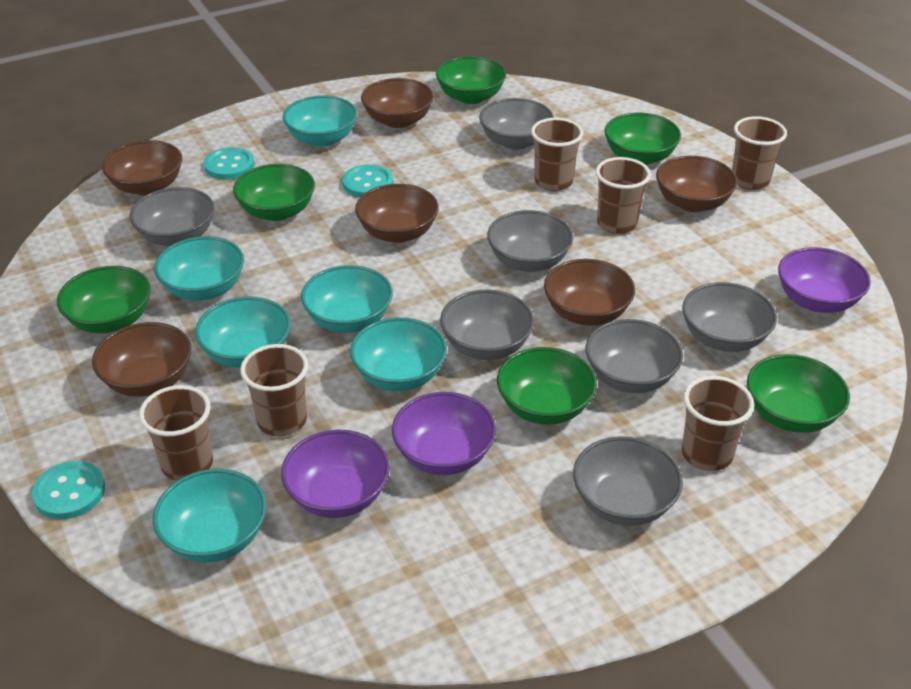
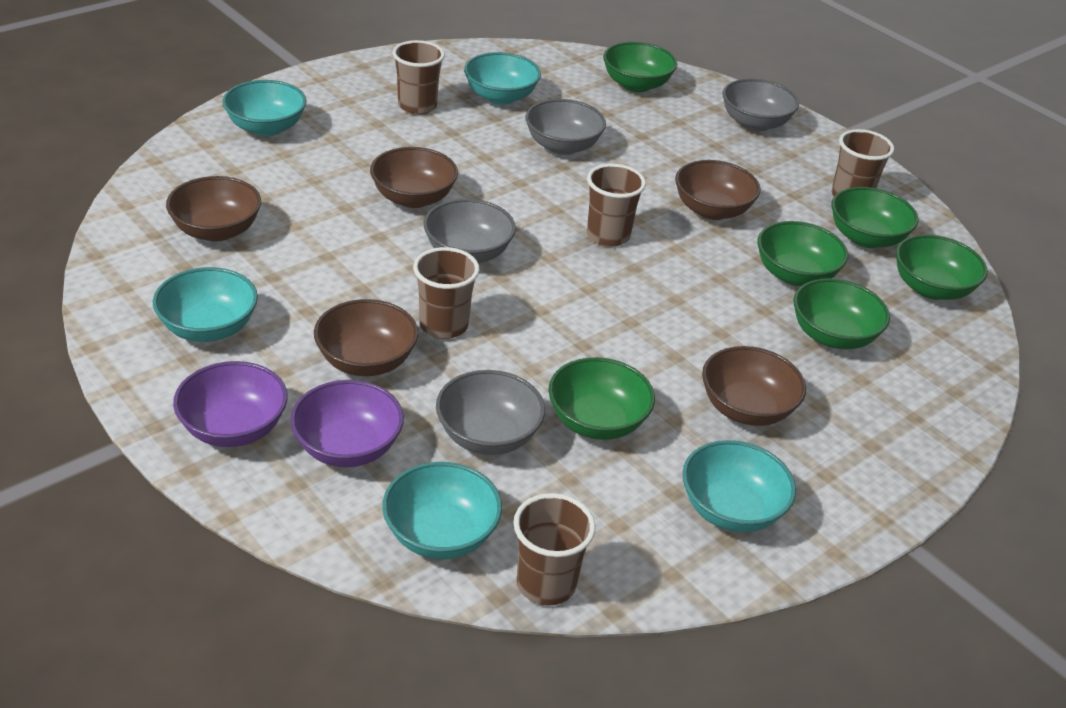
brown bowl: 6 -> 5
brown cup: 6 -> 5
grey bowl: 7 -> 4
purple bowl: 3 -> 2
turquoise bowl: 6 -> 5
turquoise button: 3 -> 0

